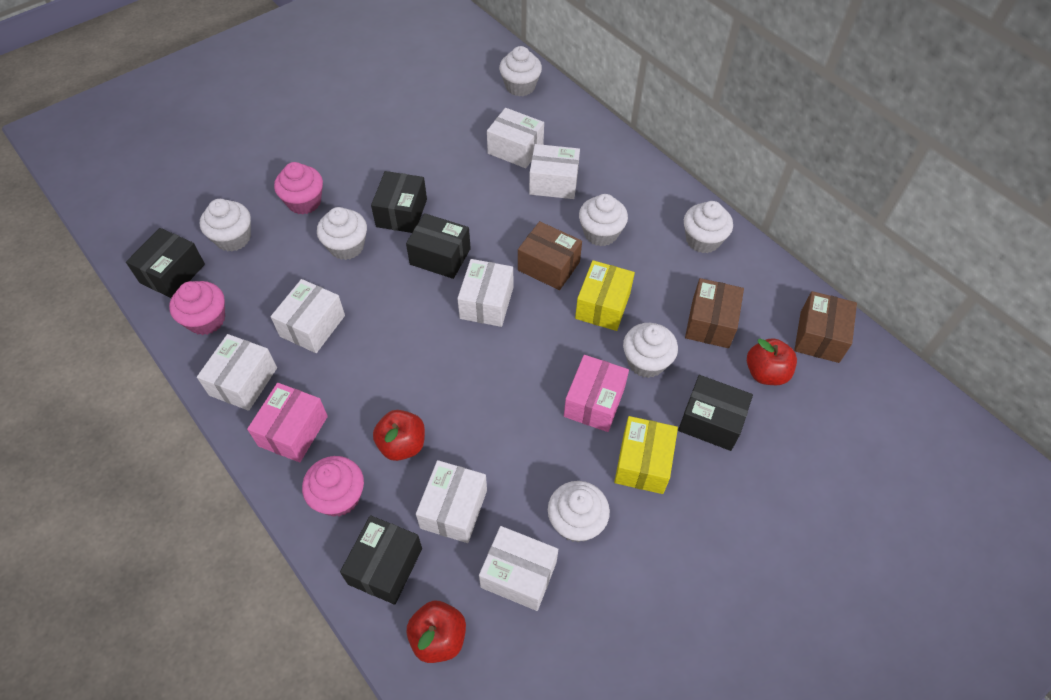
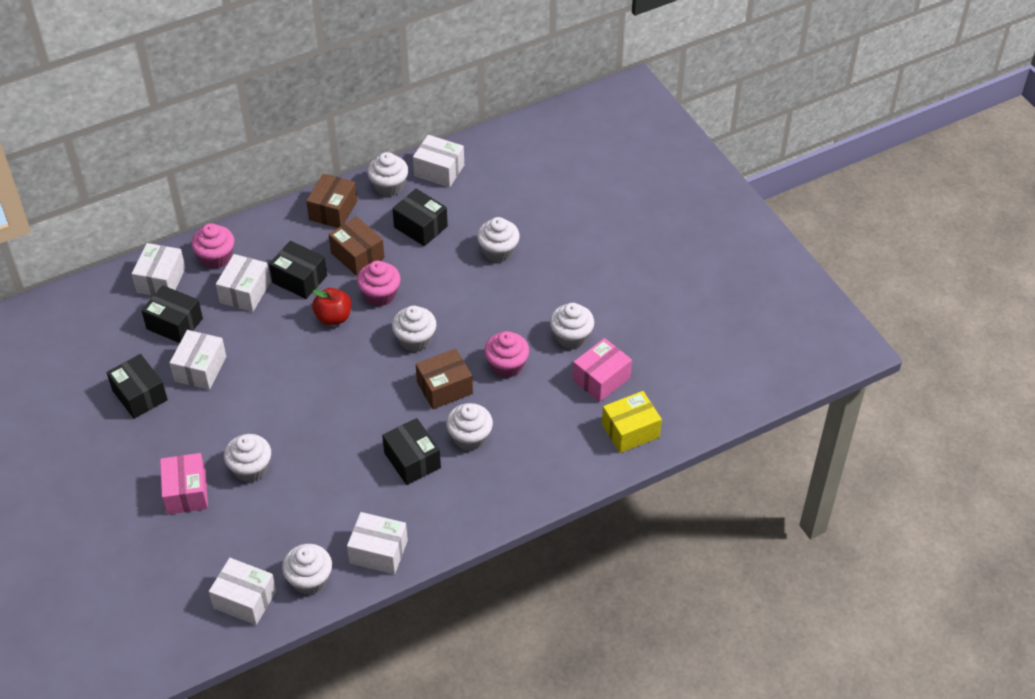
red apple: 3 -> 1
white box: 7 -> 6
yellow box: 2 -> 1

